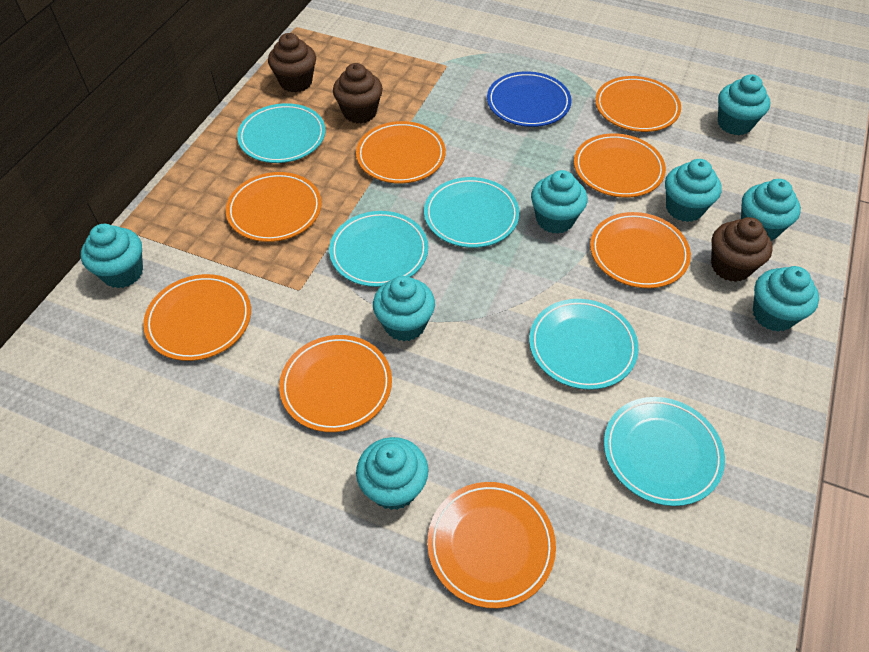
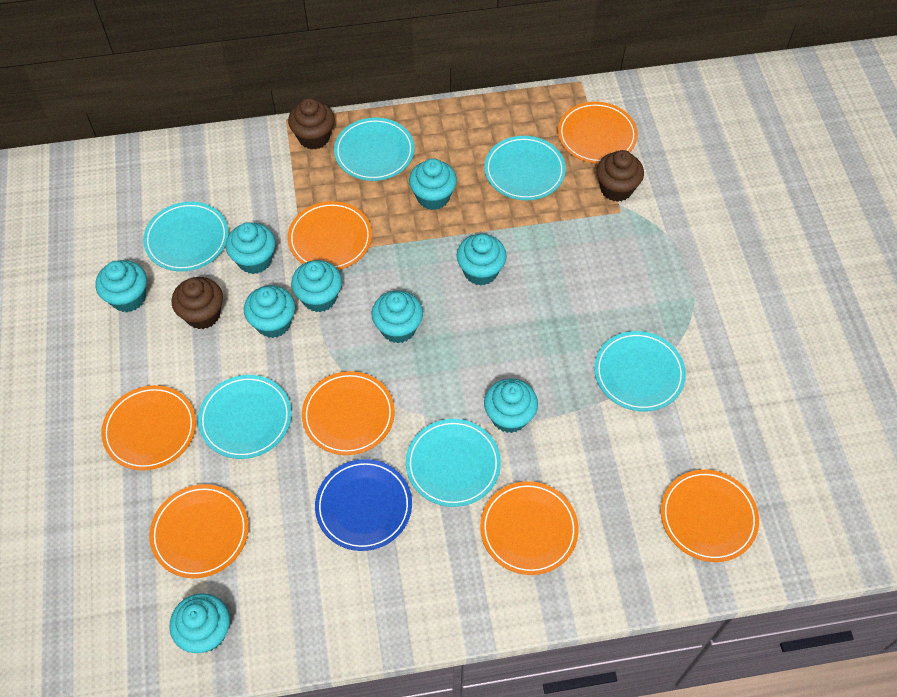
orange plate: 8 -> 7
turquoise cupcake: 8 -> 9
turquoise plate: 5 -> 6

